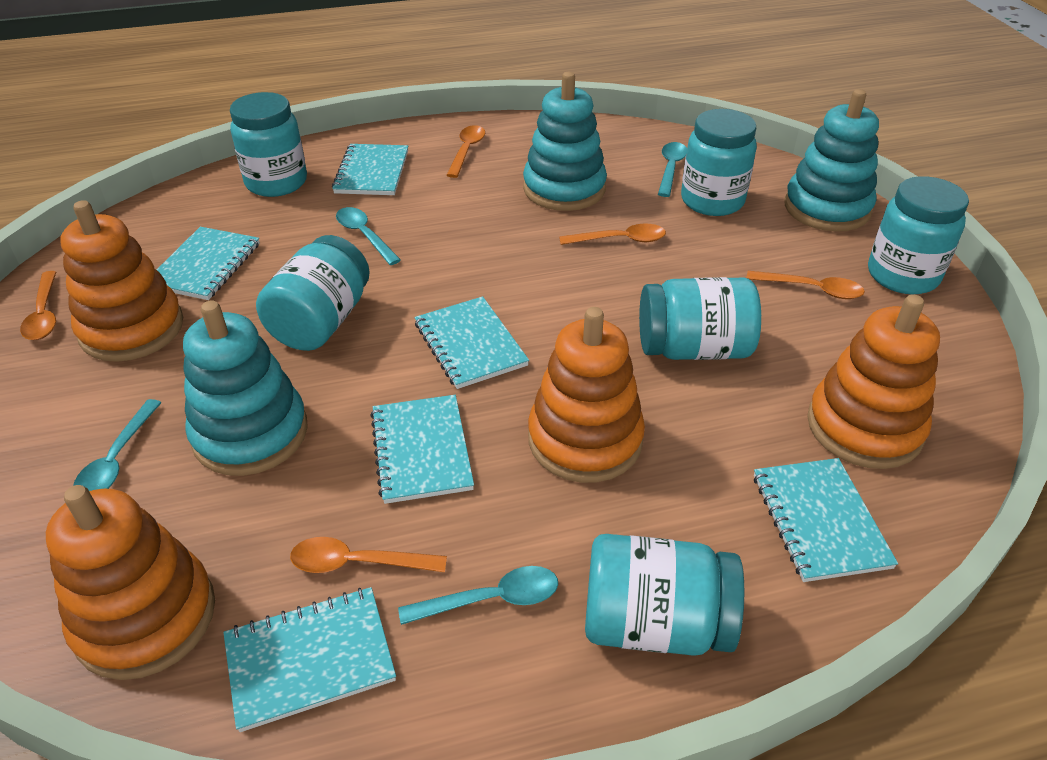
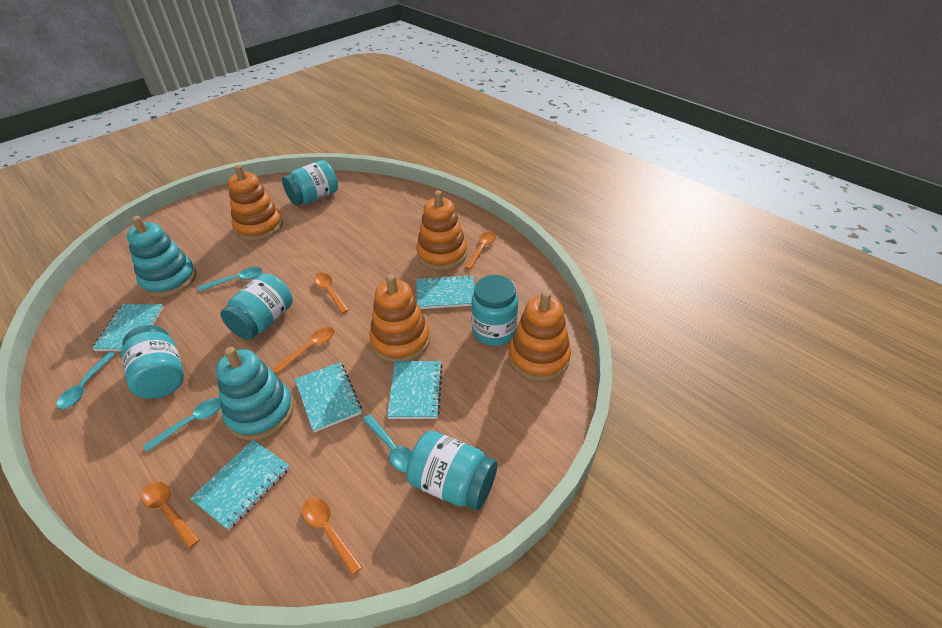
turquoise jar: 6 -> 5
turquoise notebook: 6 -> 5
turquoise stacking toy: 3 -> 2

